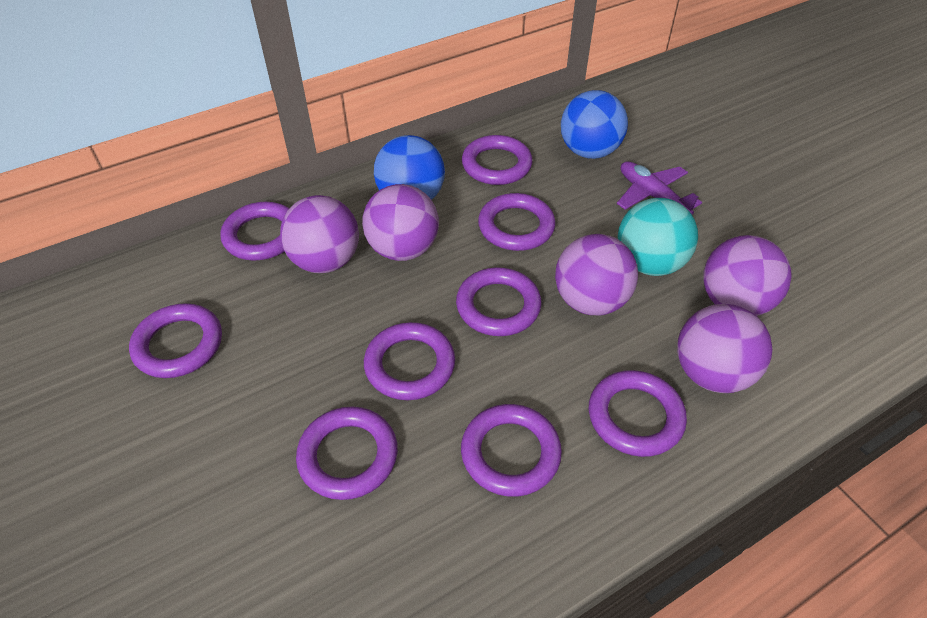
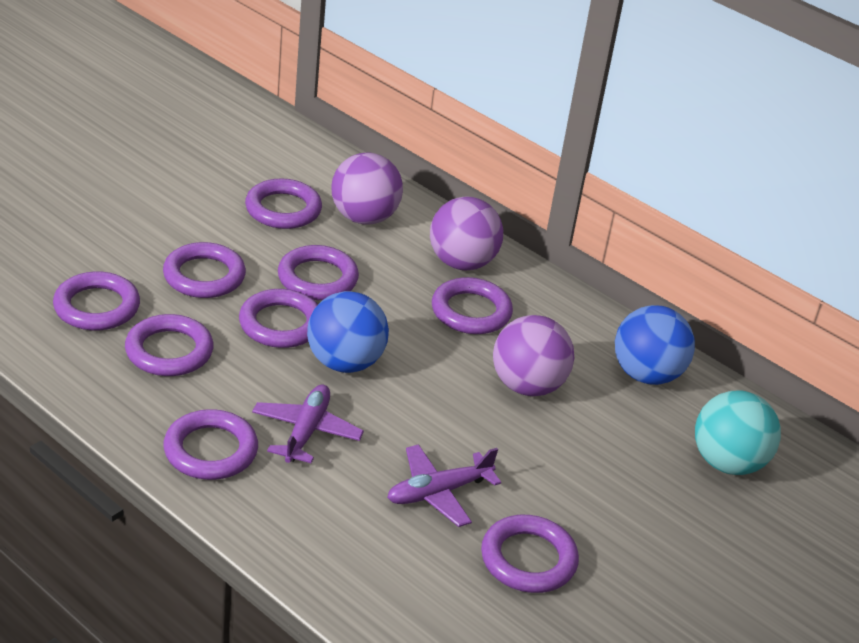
purple ball: 5 -> 3
purple plane: 1 -> 2

